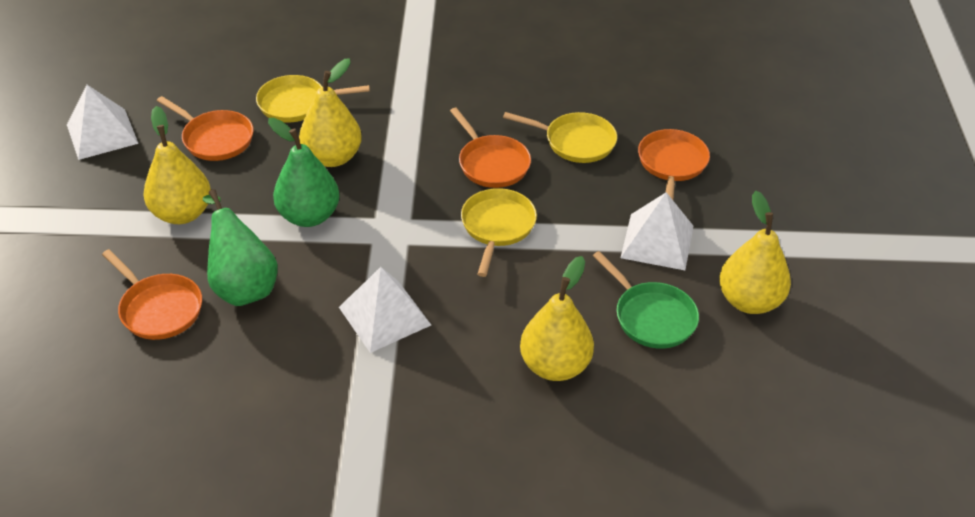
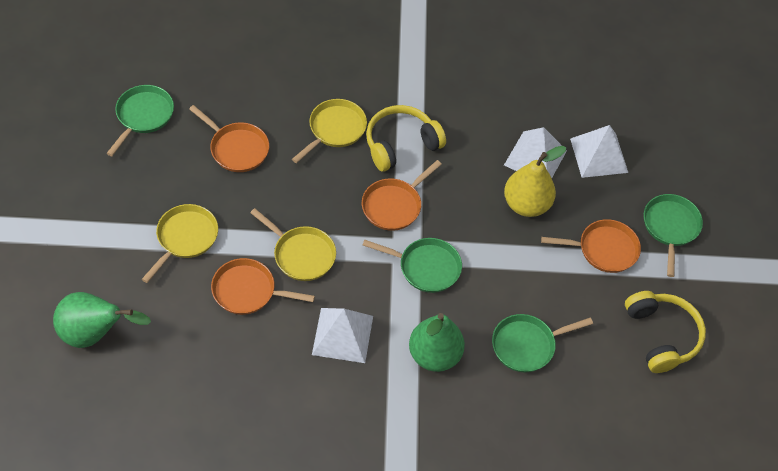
green pan: 1 -> 4
yellow headphones: 0 -> 2
yellow pear: 4 -> 1

